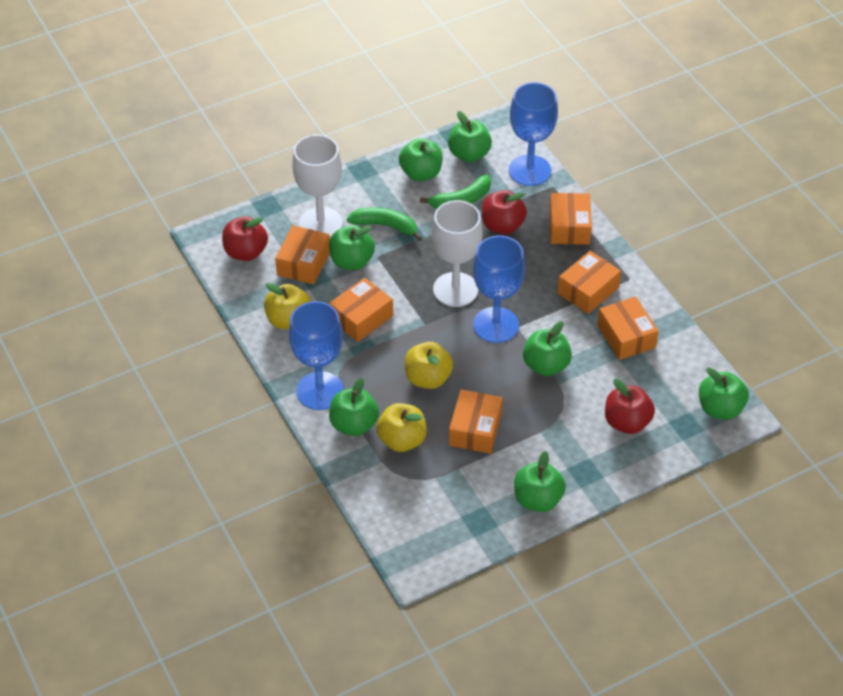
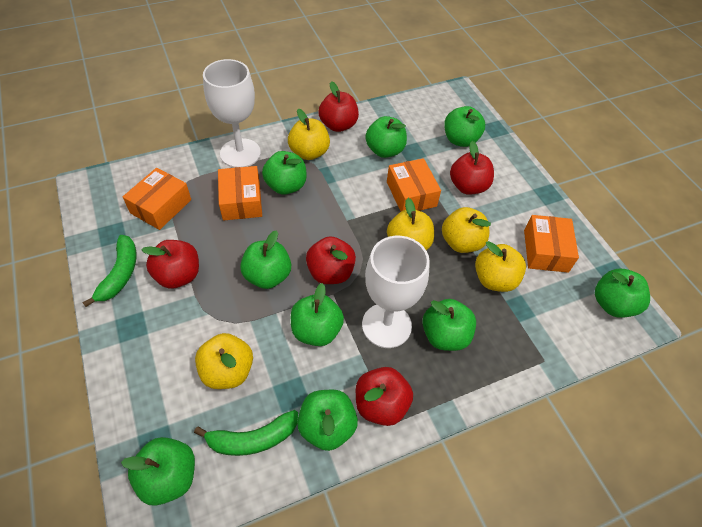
blue goblet: 3 -> 0
green apple: 7 -> 9
orange box: 6 -> 4
red apple: 3 -> 5
yellow apple: 3 -> 5

